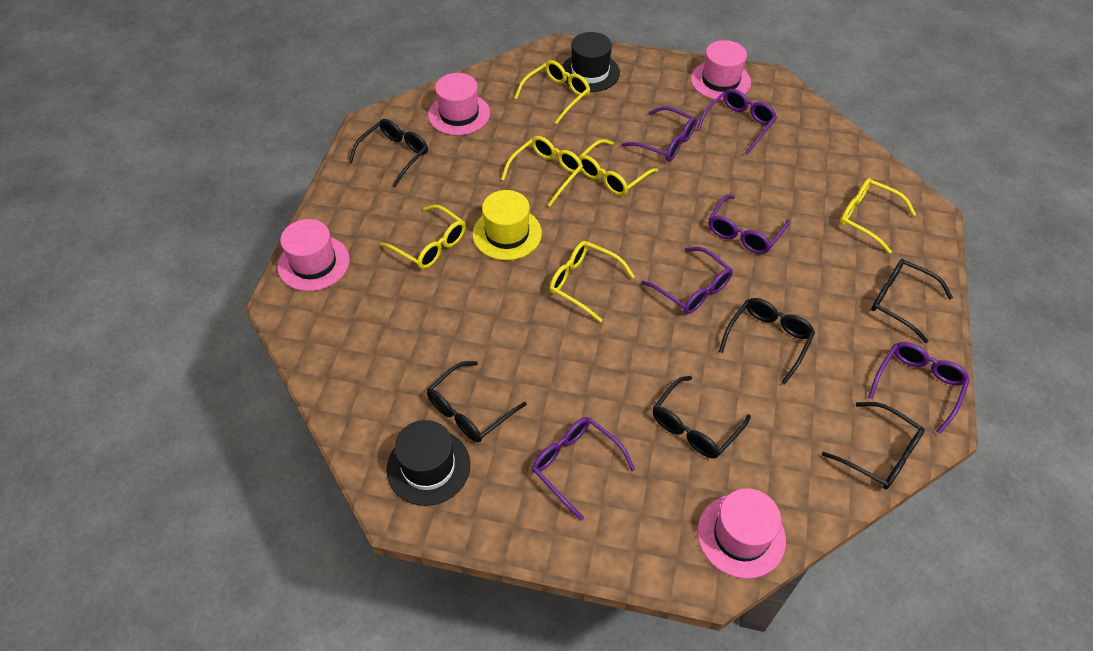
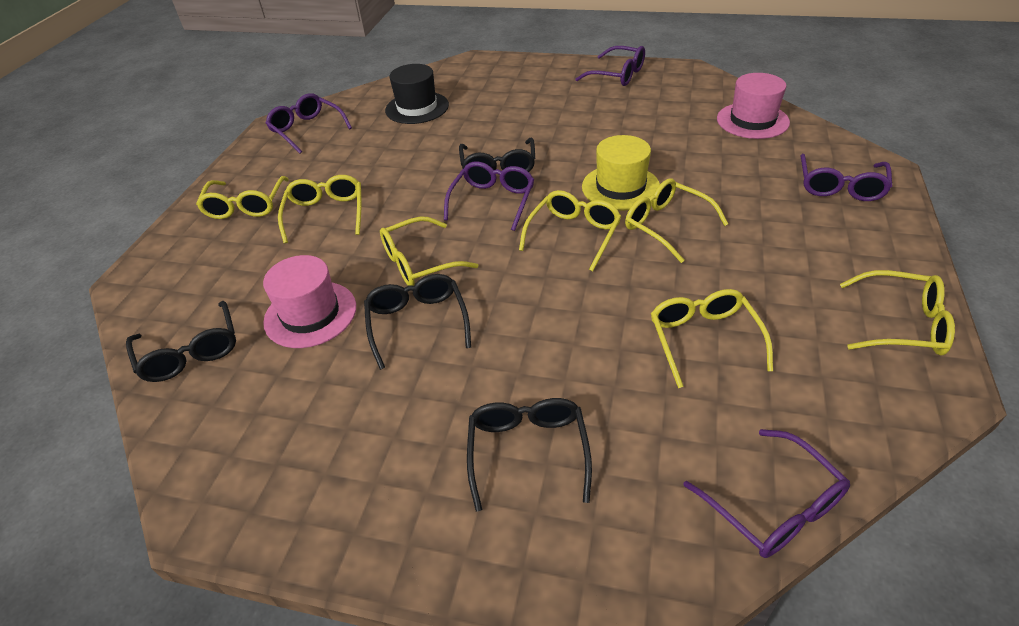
black glasses: 6 -> 4
black hat: 2 -> 1
pink hat: 4 -> 2
purple glasses: 6 -> 5
yellow glasses: 6 -> 7

